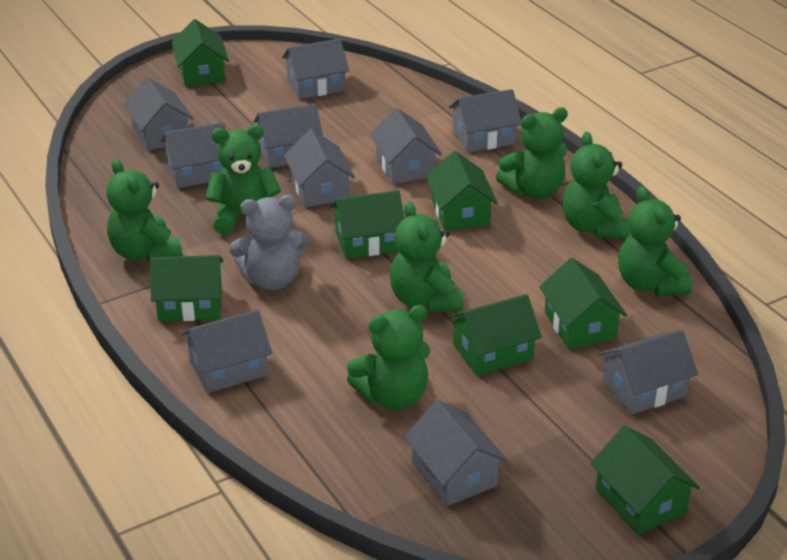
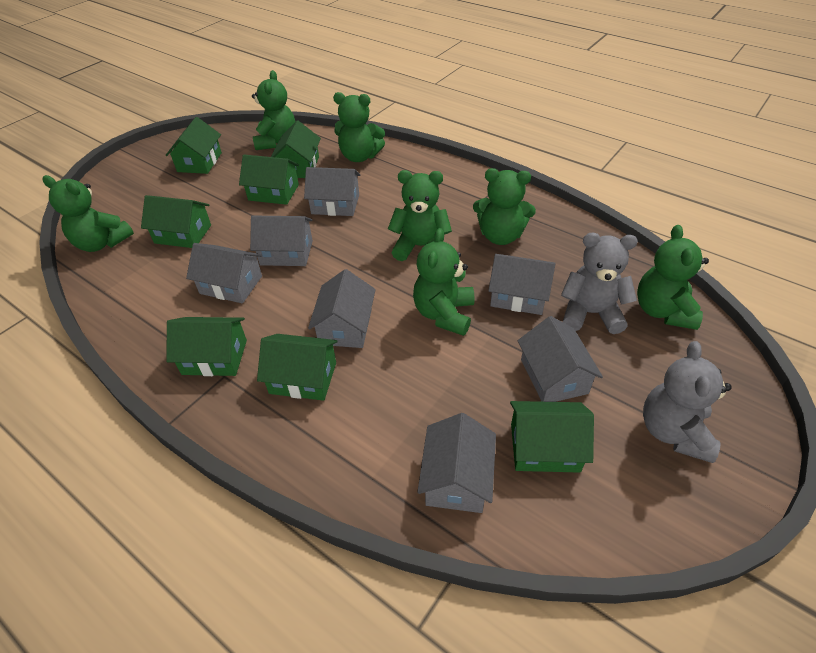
grey house: 10 -> 7
grey teddy bear: 1 -> 2

